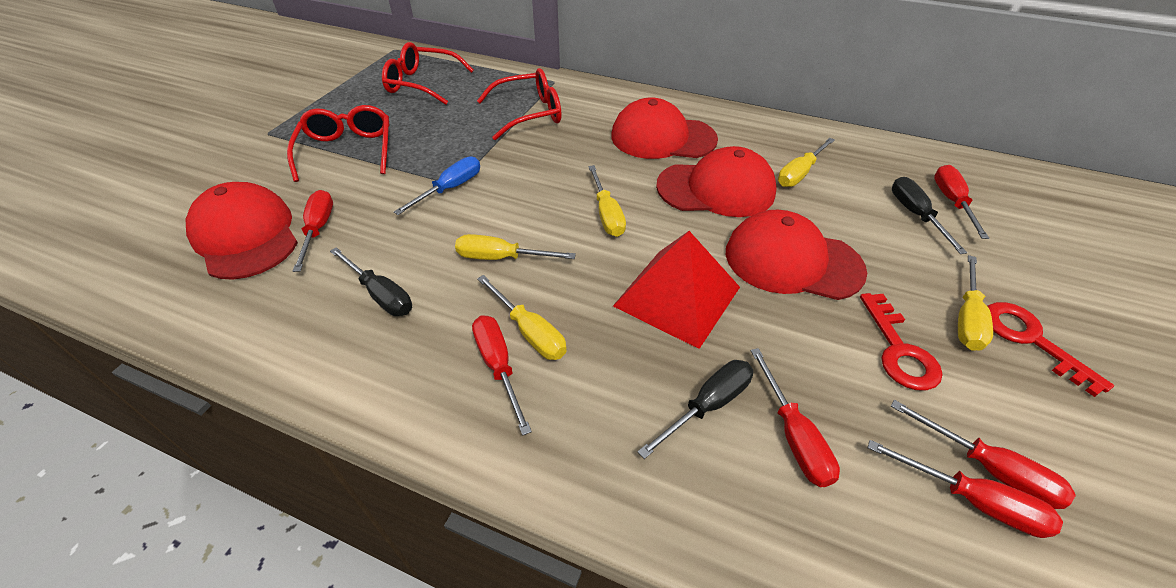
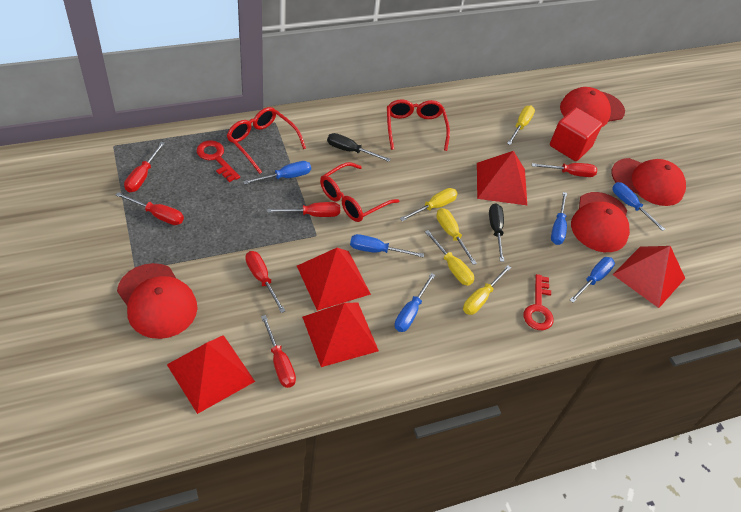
black screwdriver: 3 -> 2
blue screwdriver: 1 -> 6
red cube: 0 -> 1
red pyramid: 1 -> 5

